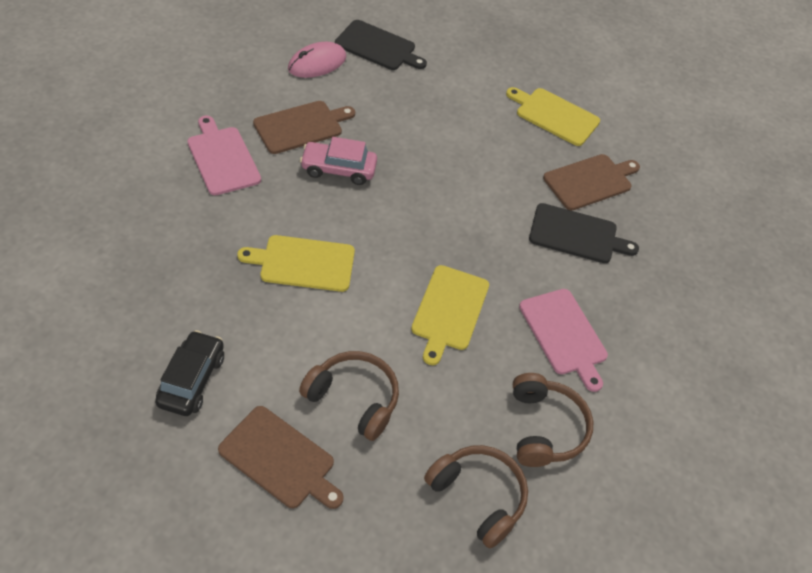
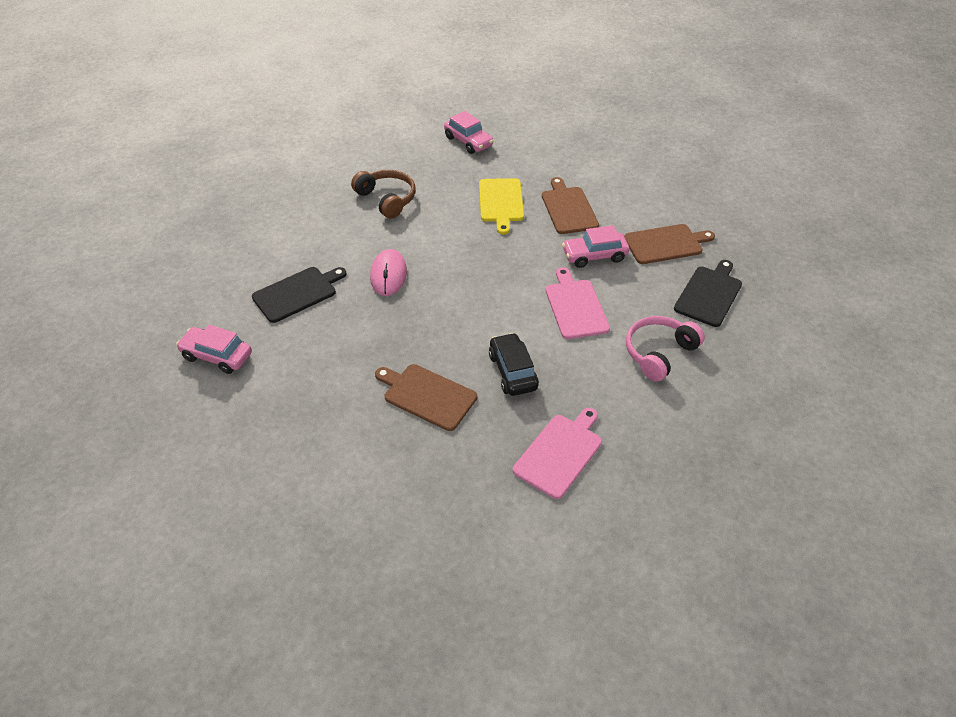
brown headphones: 3 -> 1
pink car: 1 -> 3
pink headphones: 0 -> 1
yellow cutting board: 3 -> 1

